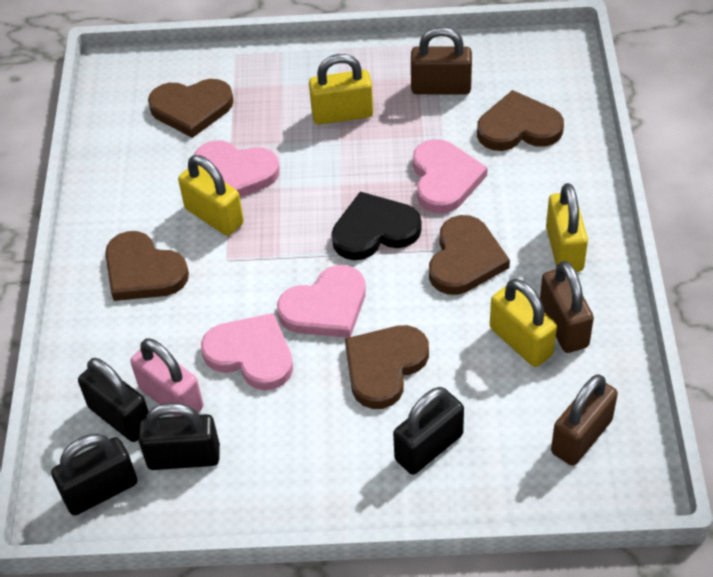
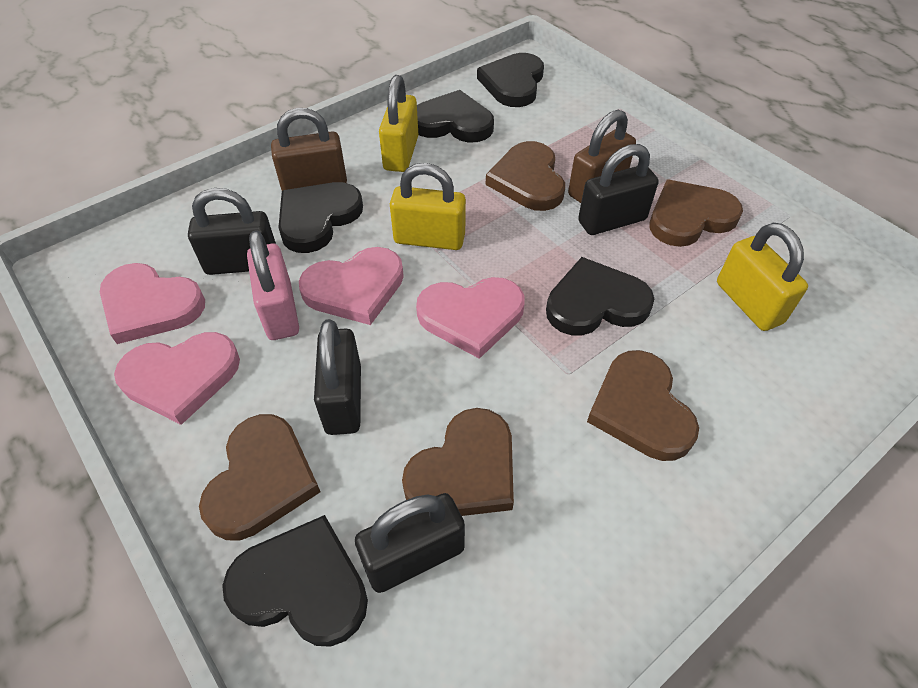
black heart: 1 -> 5
brown padlock: 3 -> 2
yellow padlock: 4 -> 3

